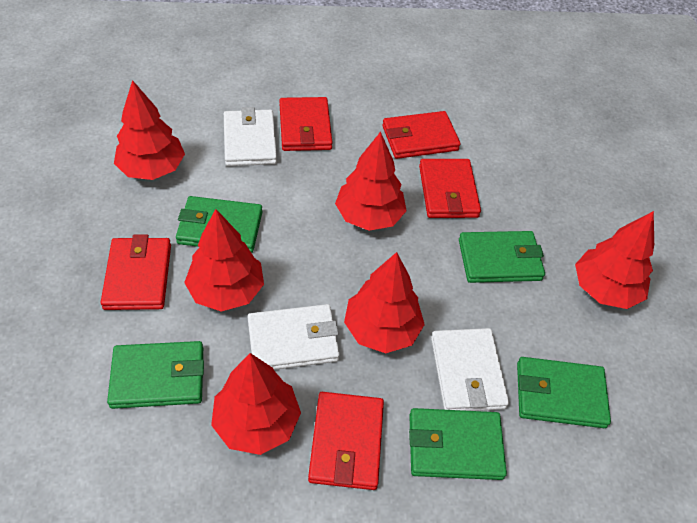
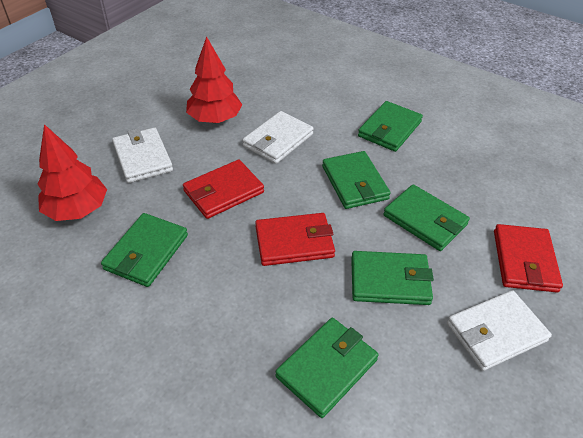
green wallet: 5 -> 6
red tree: 6 -> 2
red wallet: 5 -> 3

